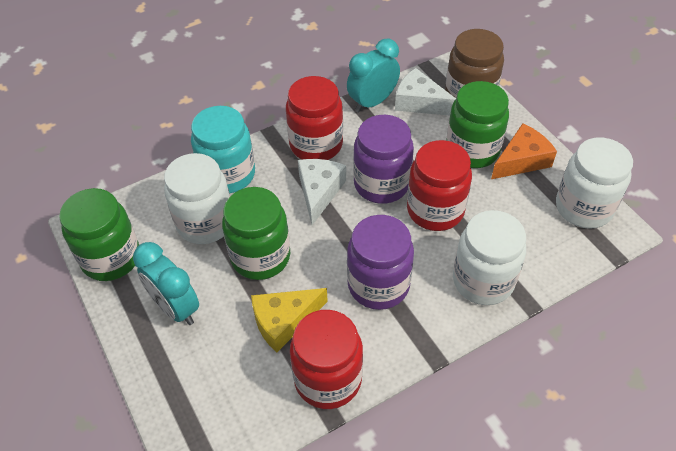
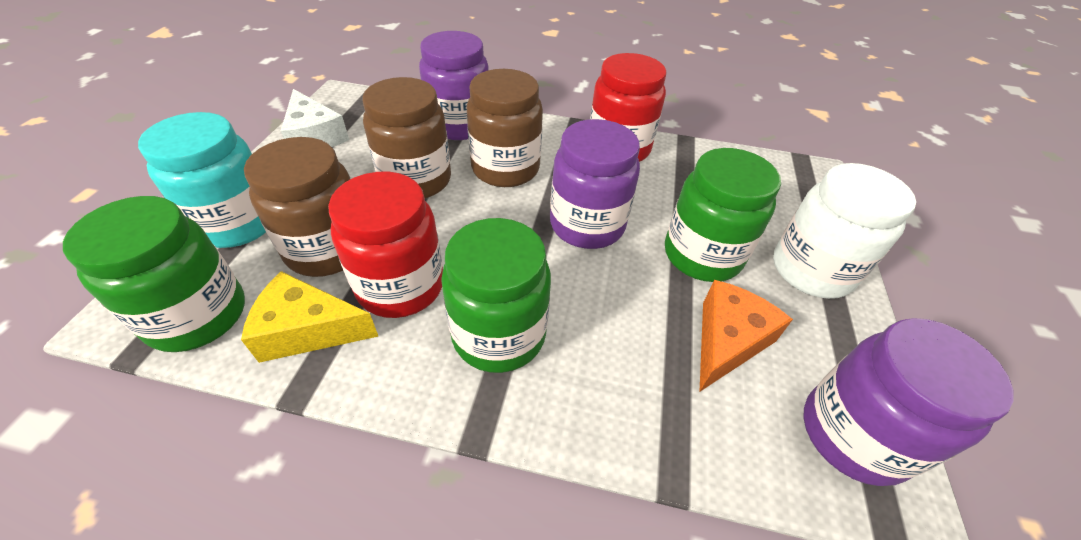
brown jar: 1 -> 3
purple jar: 2 -> 3
red jar: 3 -> 2
turquoise clock: 2 -> 0
white cheese: 2 -> 1
white jar: 3 -> 1

